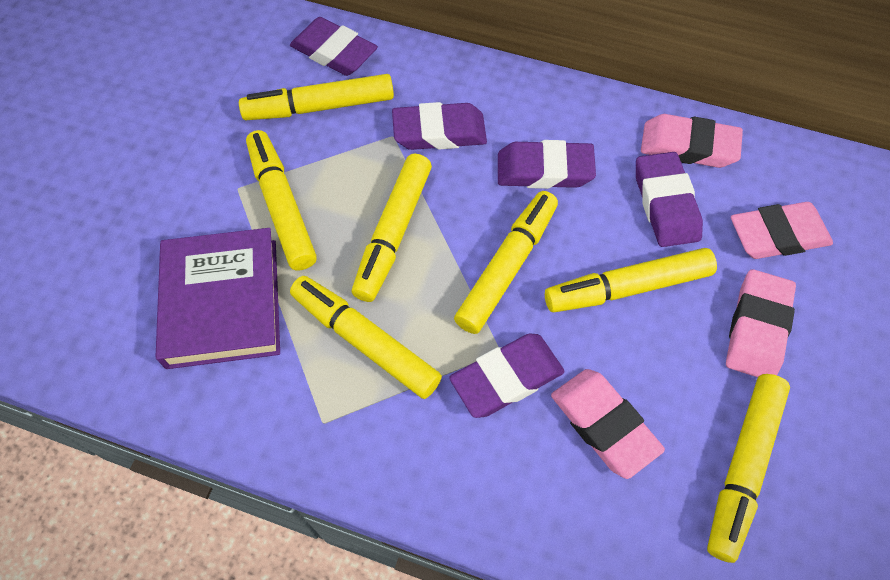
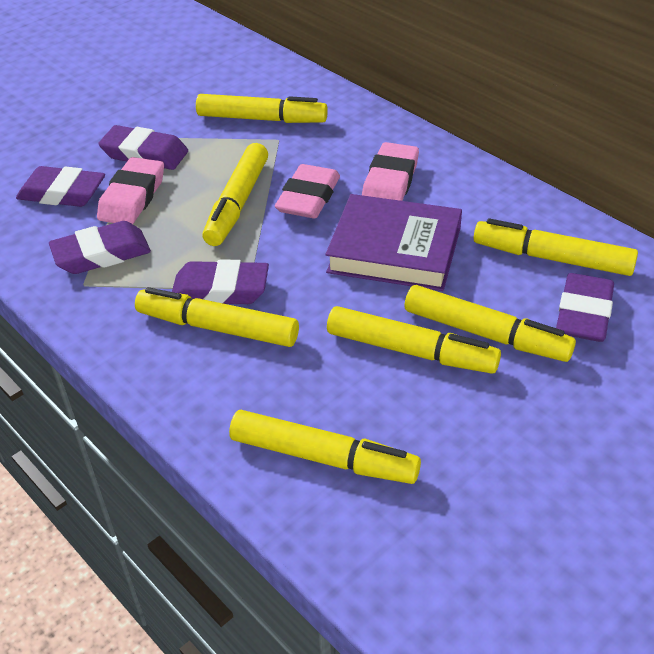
pink eraser: 4 -> 3

